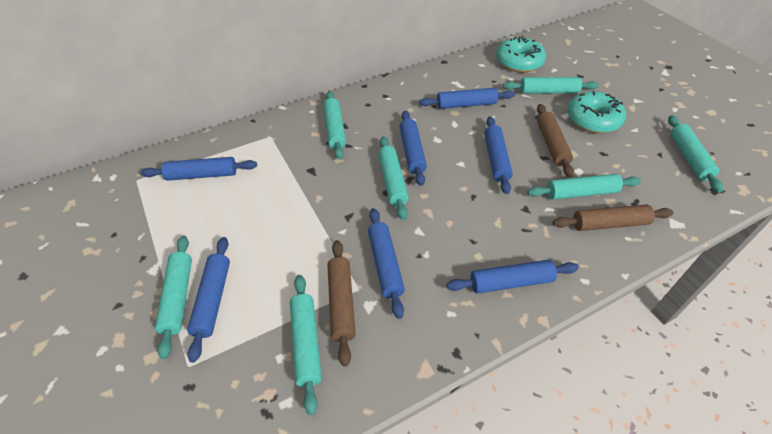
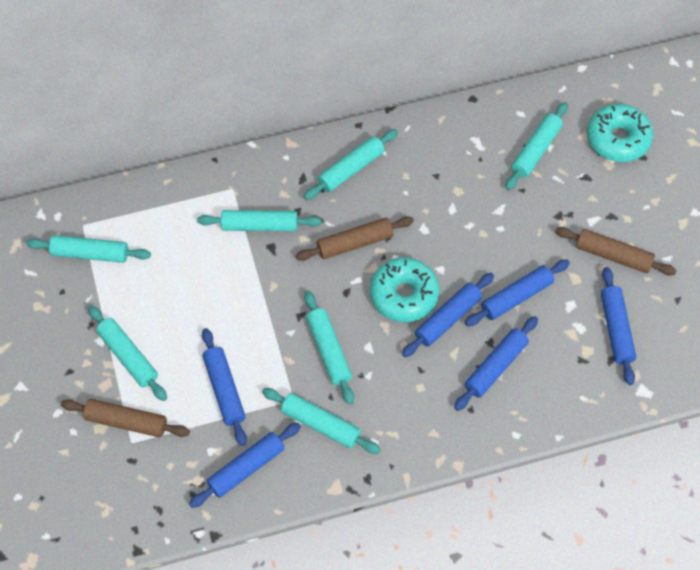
blue rolling pin: 7 -> 6

